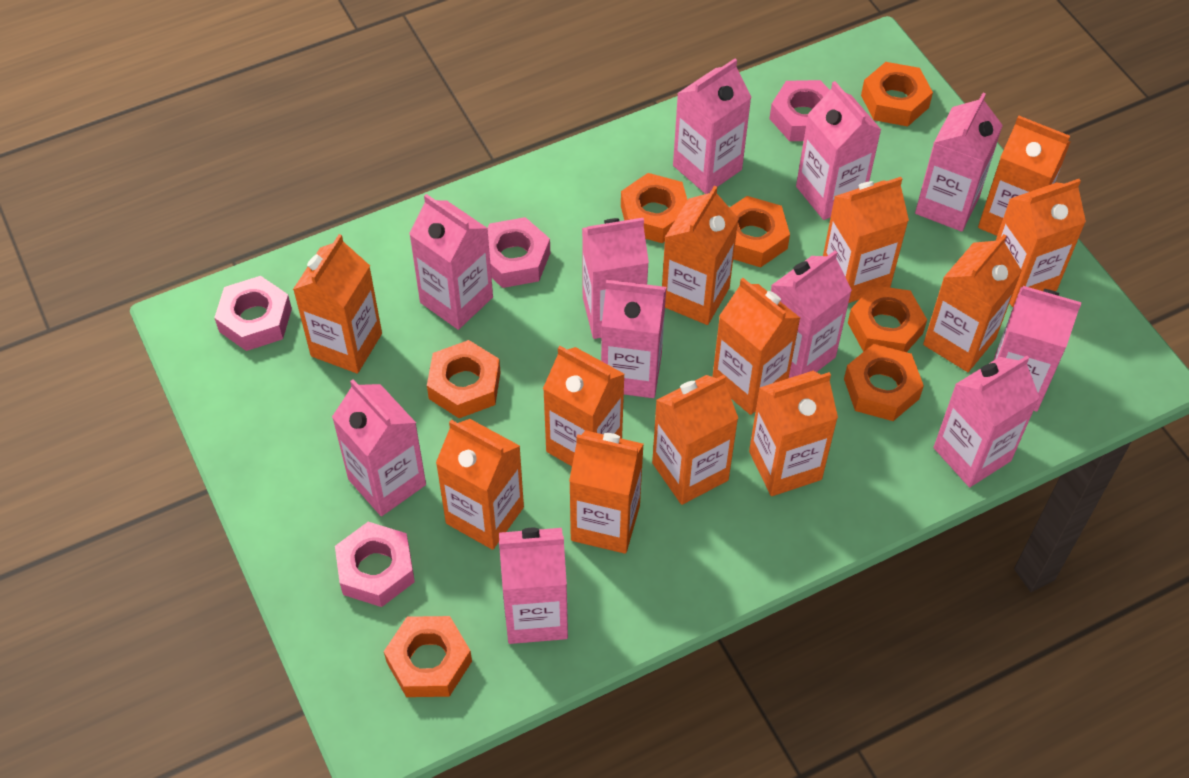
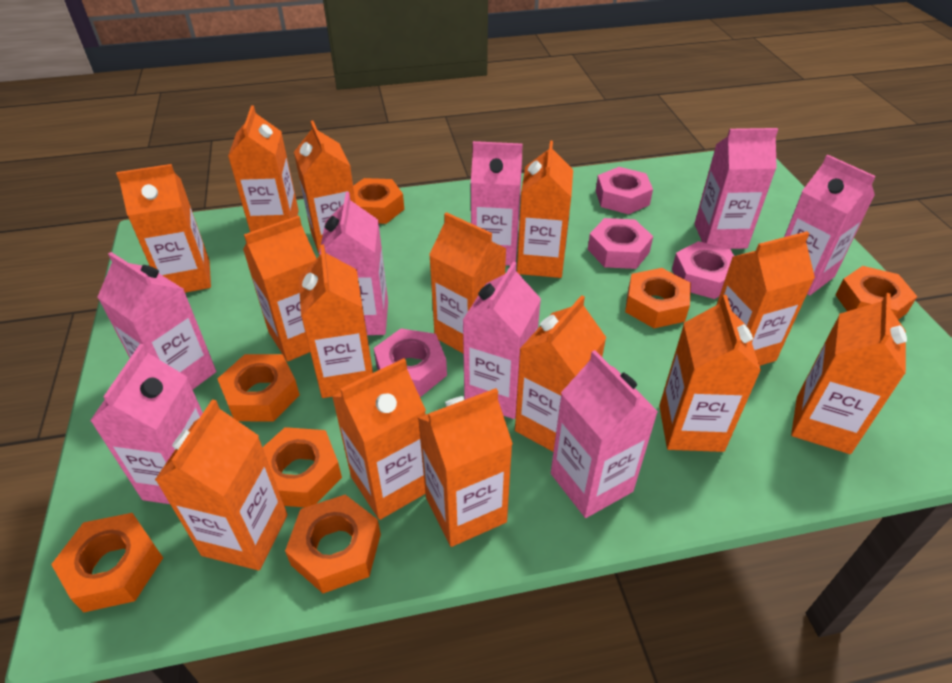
orange carton: 12 -> 14
pink carton: 11 -> 8

